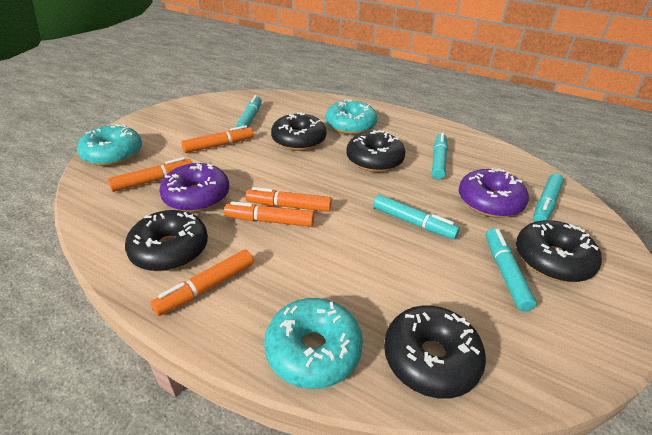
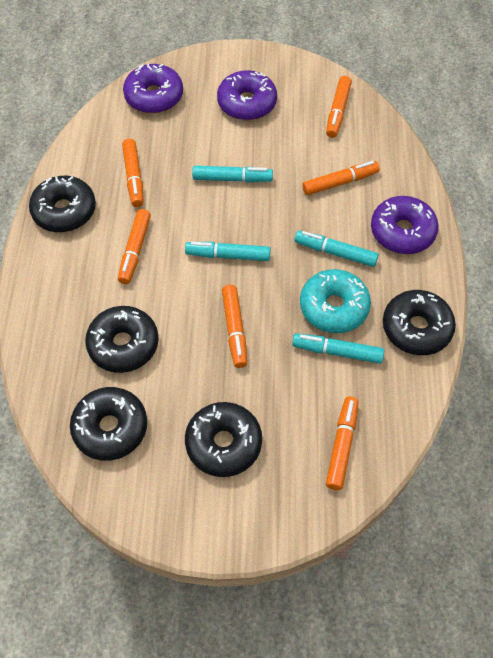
orange marker: 5 -> 6
purple donut: 2 -> 3
turquoise donut: 3 -> 1
turquoise marker: 5 -> 4

